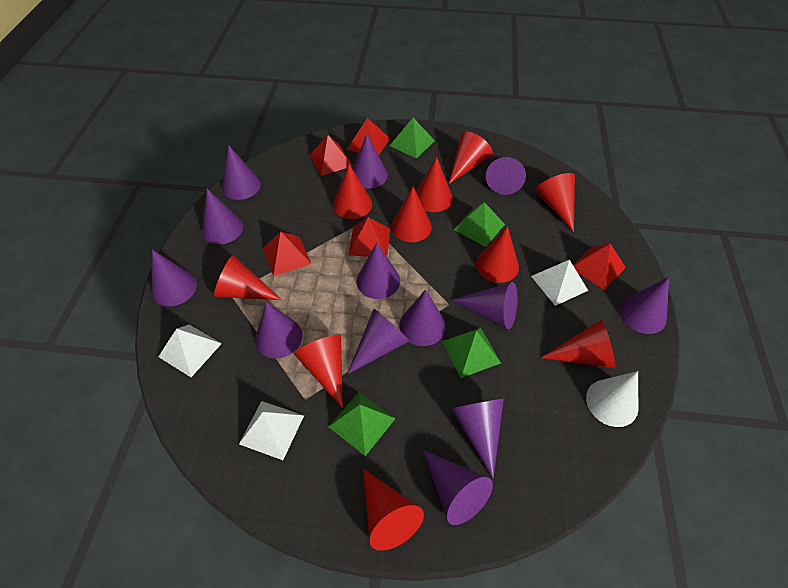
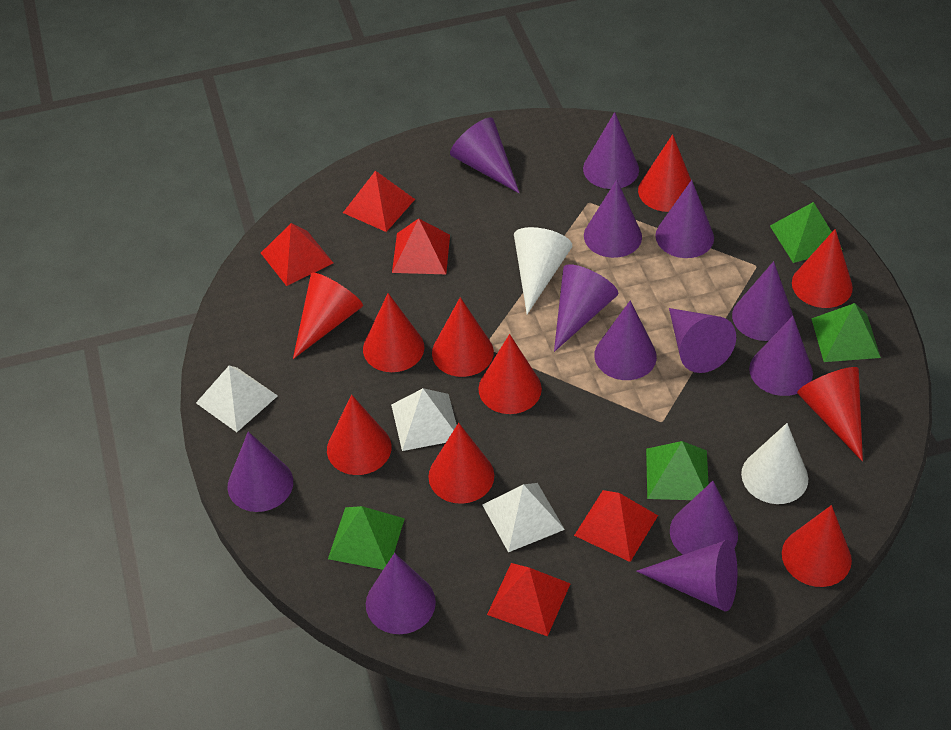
white cone: 1 -> 2

